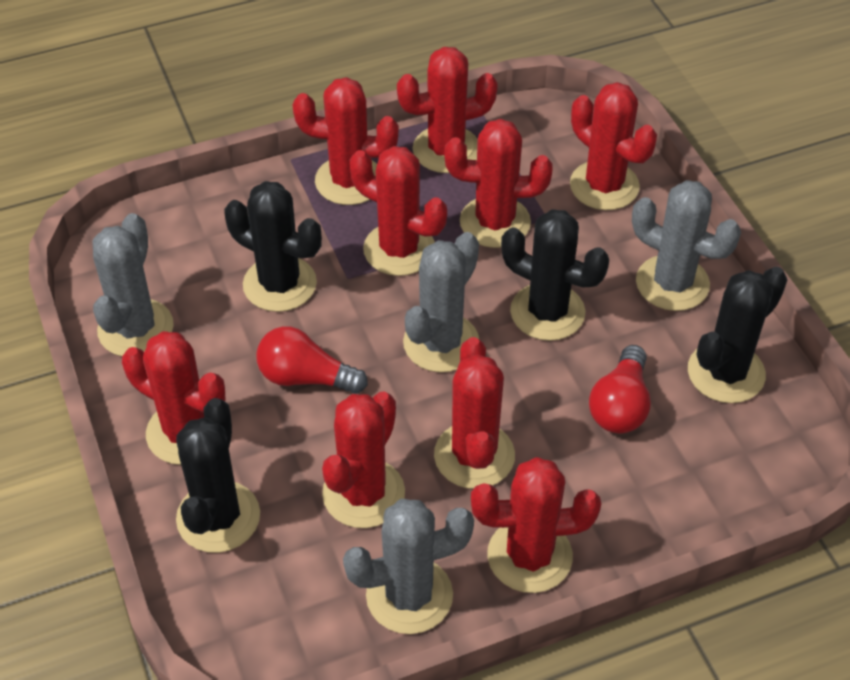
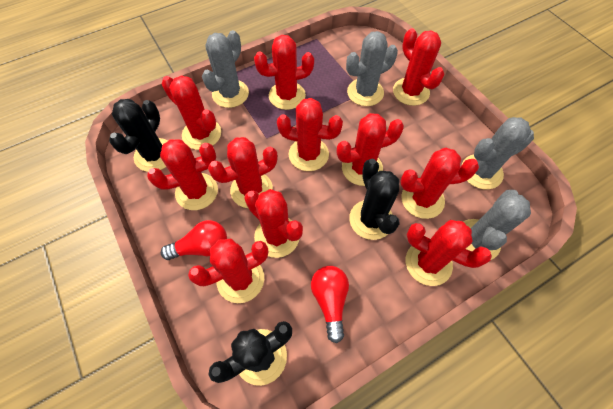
black cactus: 4 -> 3
red cactus: 9 -> 11

